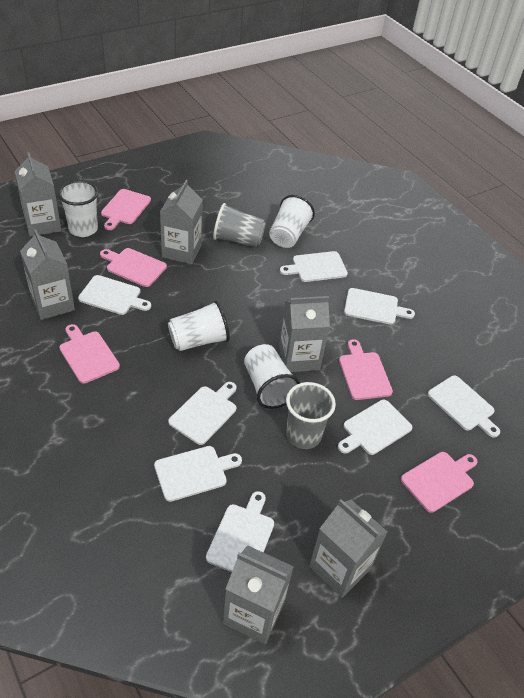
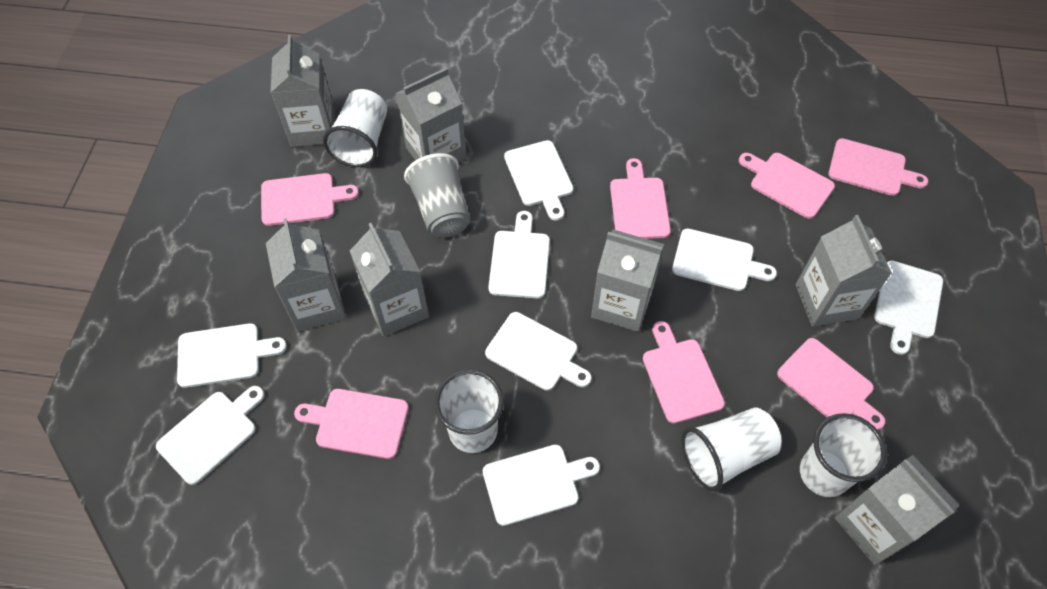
grey carton: 6 -> 7
grey cup: 2 -> 1
pink cutting board: 5 -> 7

